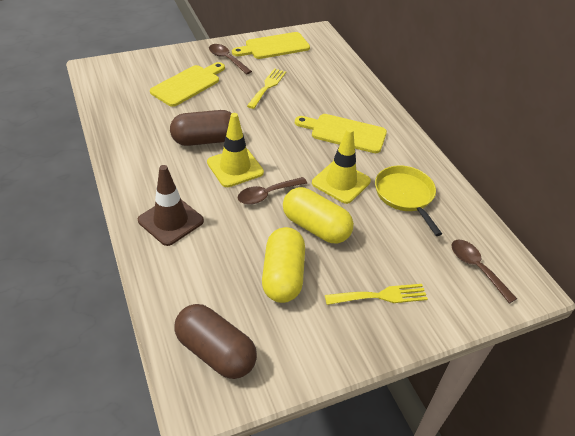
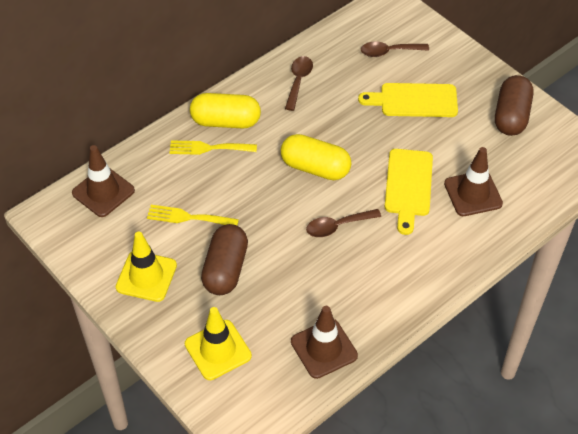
brown traffic cone: 1 -> 3
yellow cutting board: 3 -> 2
yellow pan: 1 -> 0

